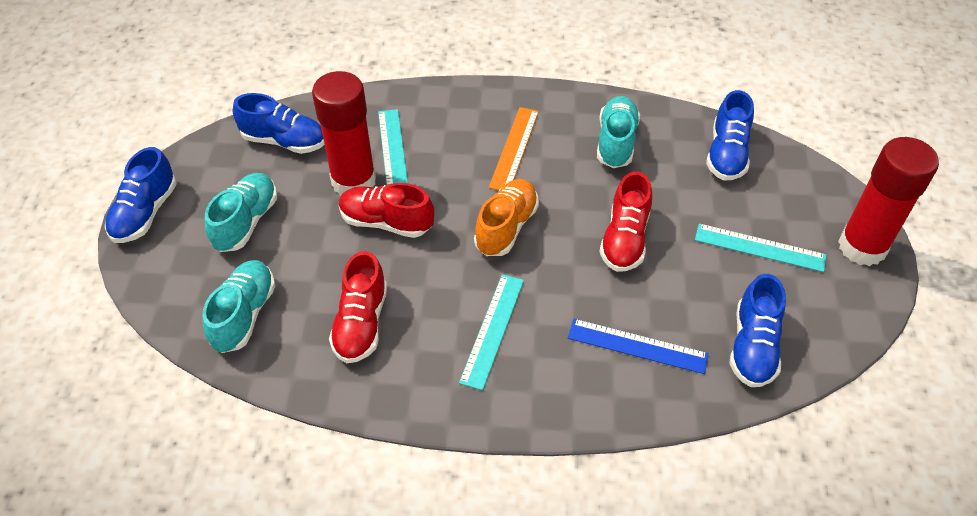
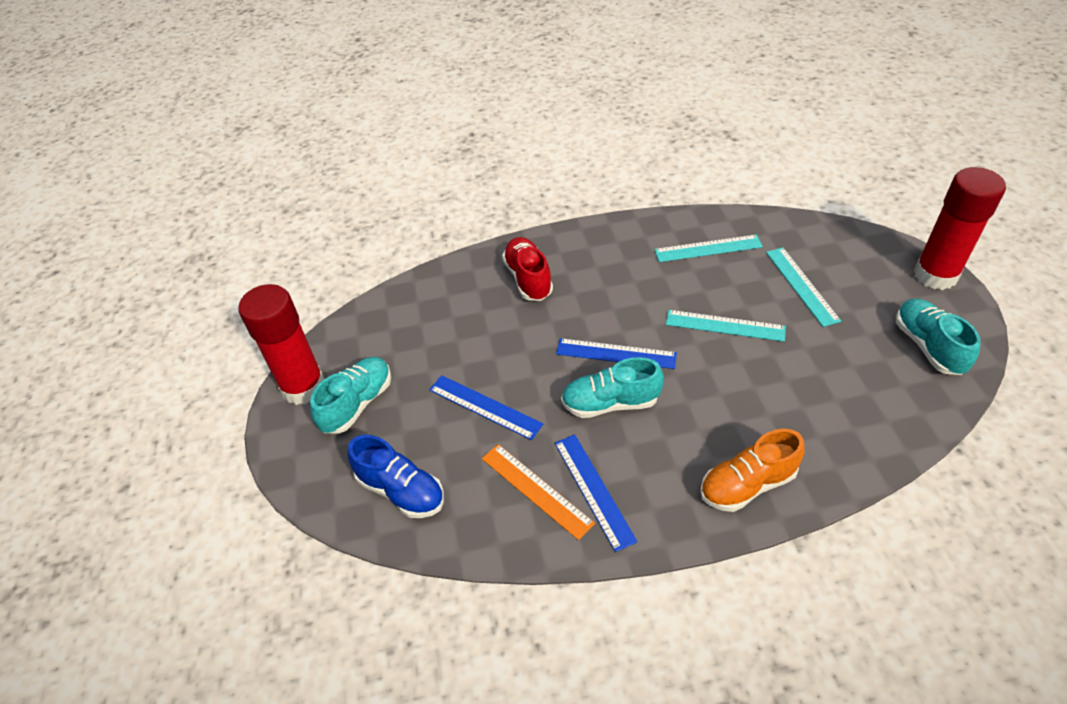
blue ruler: 1 -> 3
blue shoe: 4 -> 1
red shoe: 3 -> 1

